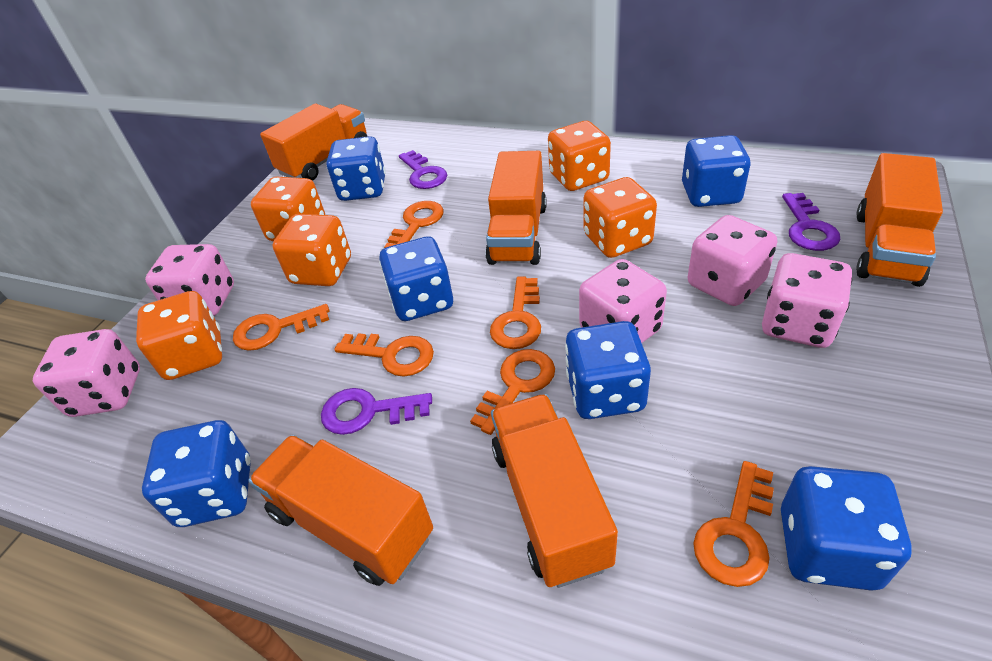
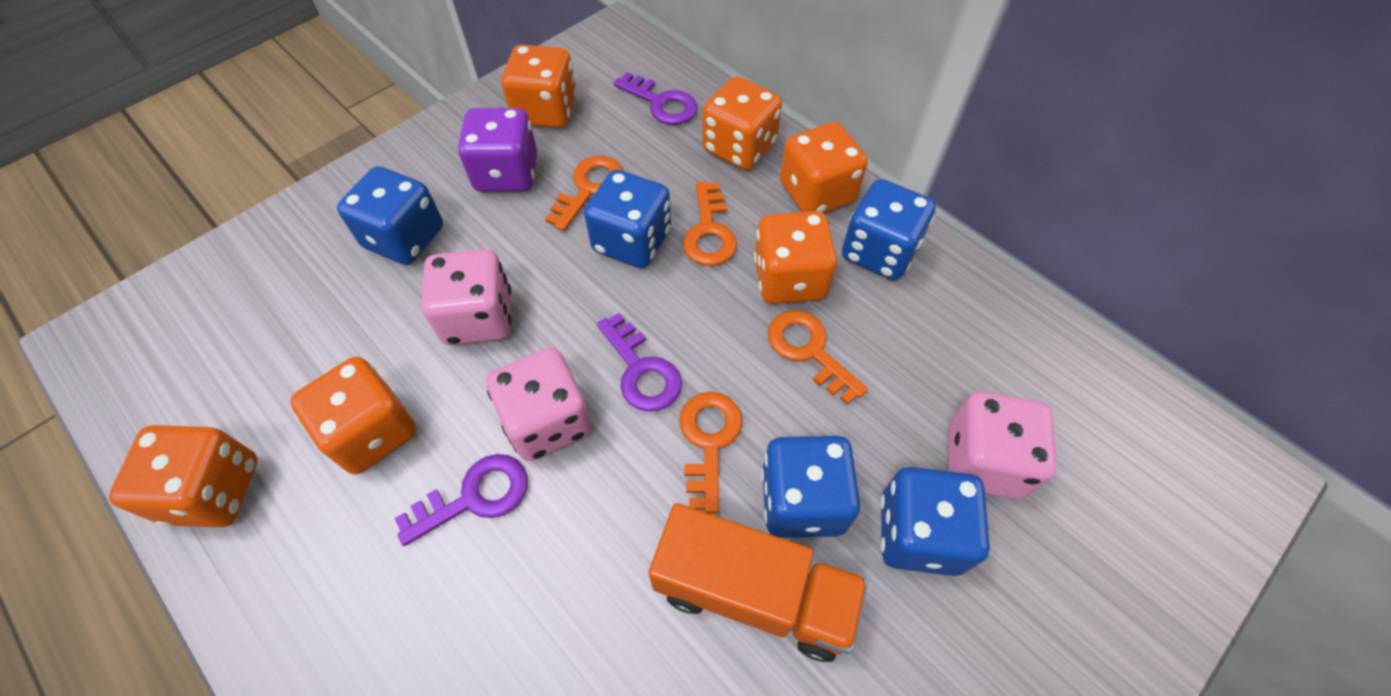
blue dice: 6 -> 5
orange dice: 5 -> 6
orange key: 6 -> 4
orange truck: 5 -> 1
pink dice: 5 -> 3
purple dice: 0 -> 1

